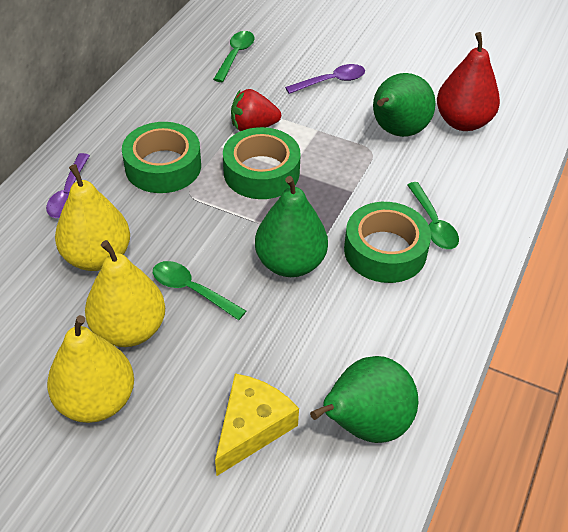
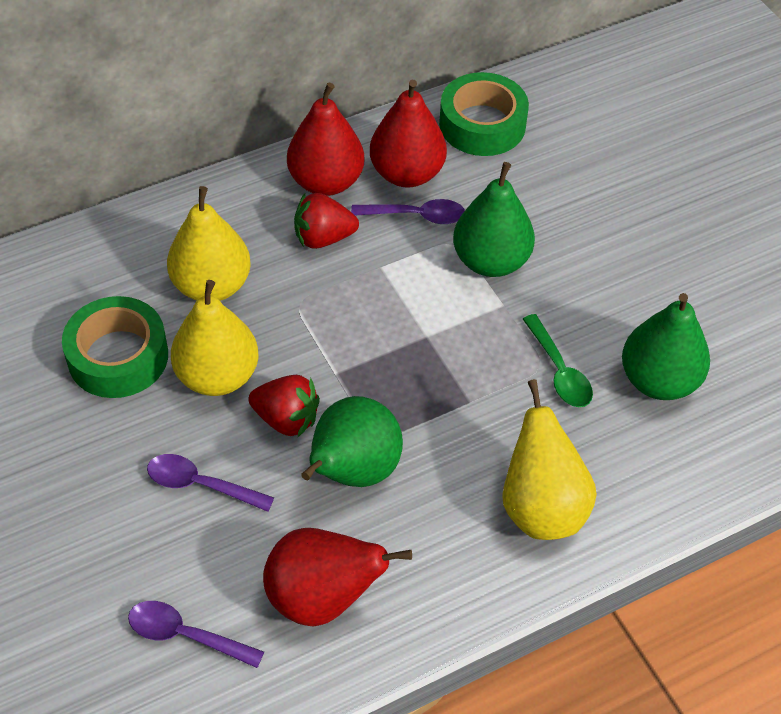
green spoon: 3 -> 1
green tape: 3 -> 2
purple spoon: 2 -> 3
red pear: 1 -> 3
red strawberry: 1 -> 2
yellow cheese: 1 -> 0

